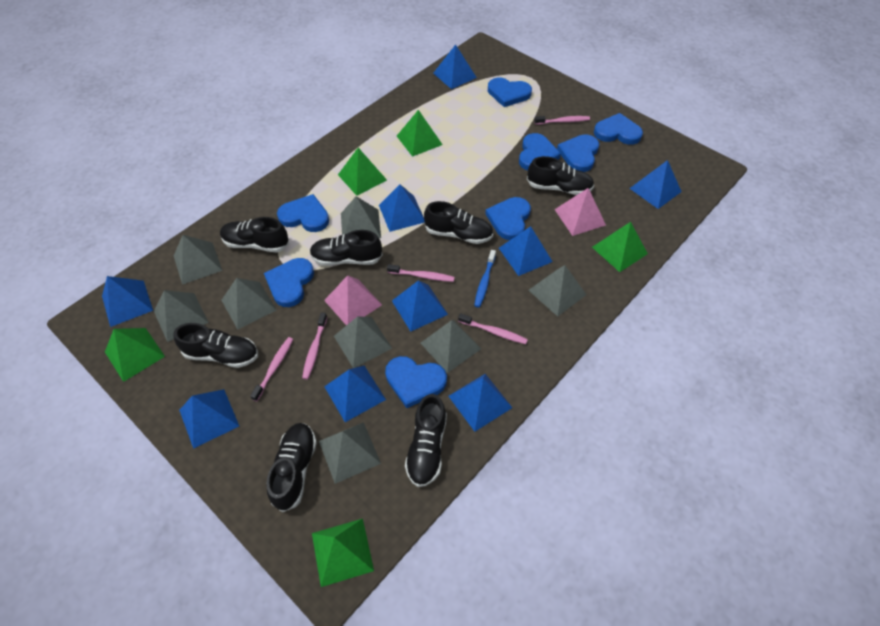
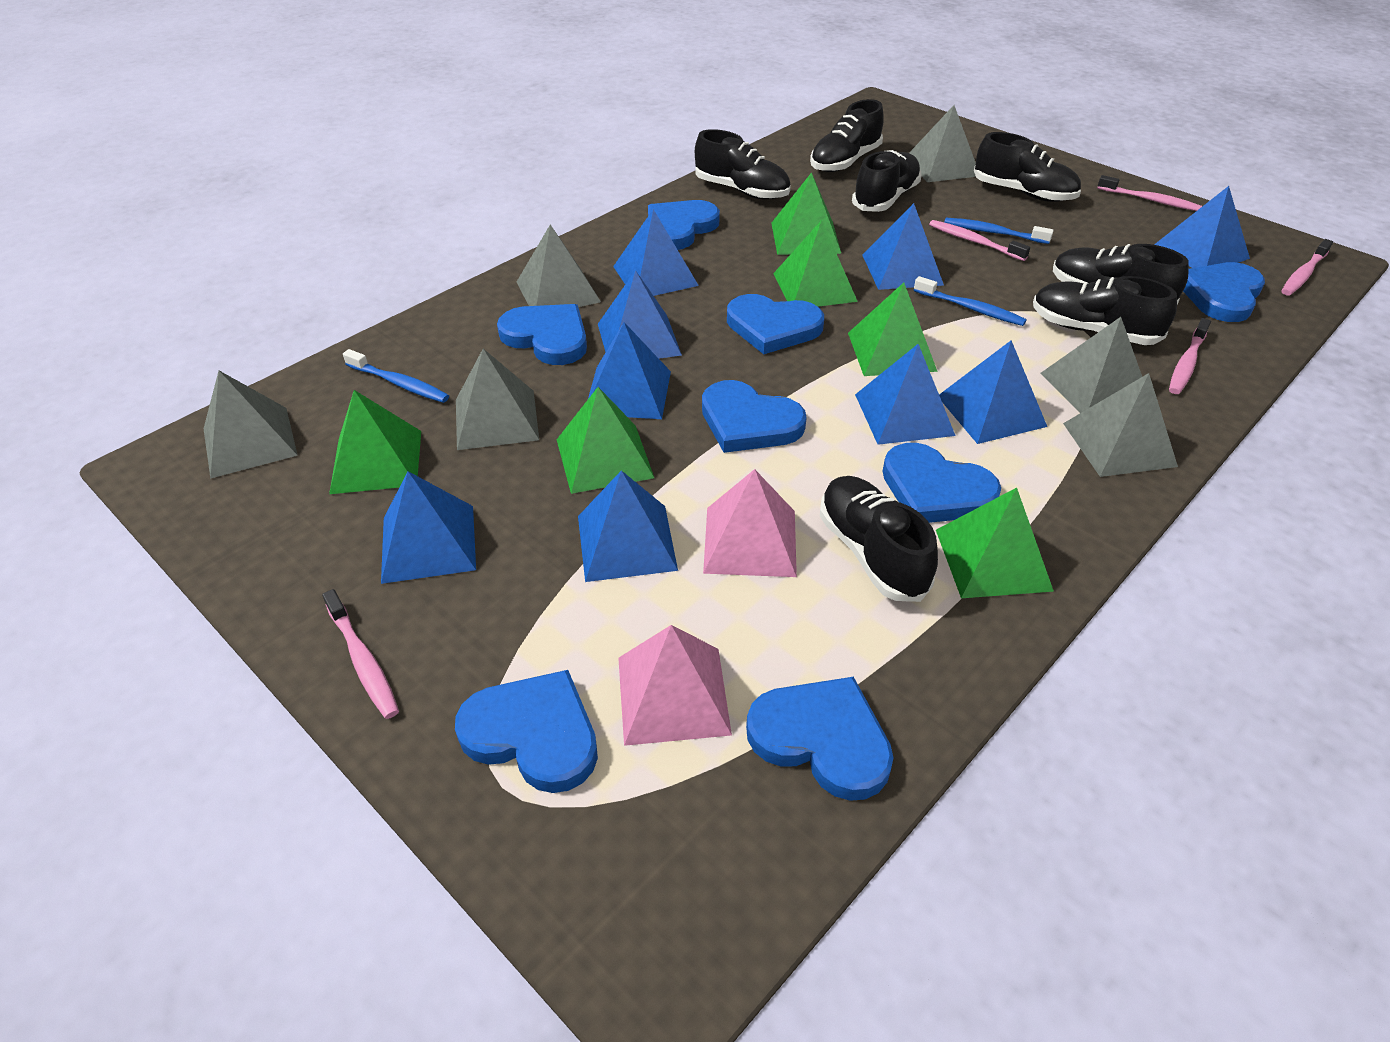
blue toothbrush: 1 -> 3
green pyramid: 5 -> 6
grey pyramid: 8 -> 6

